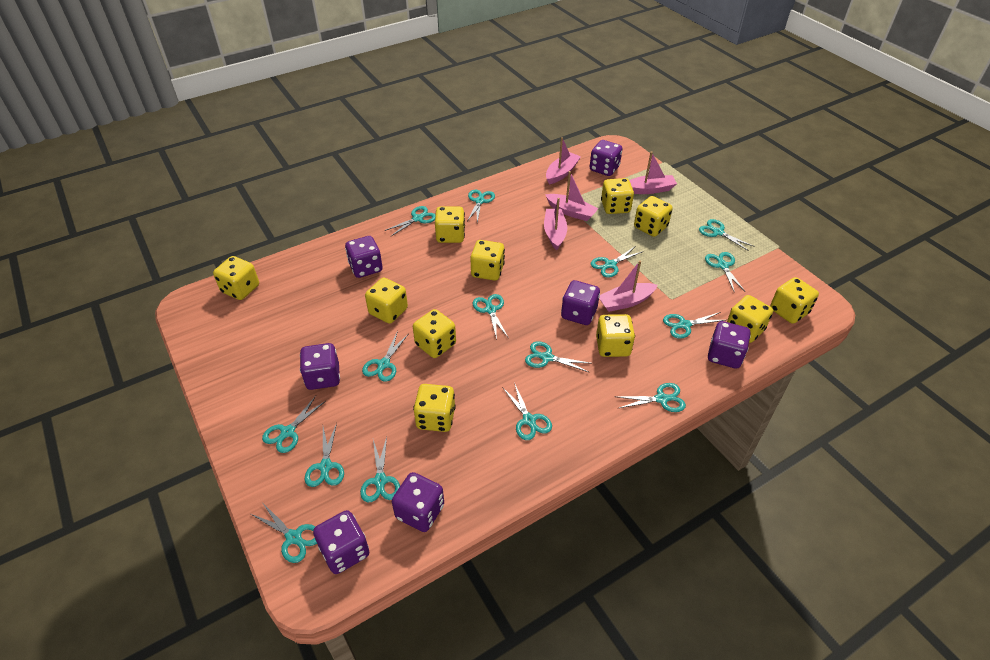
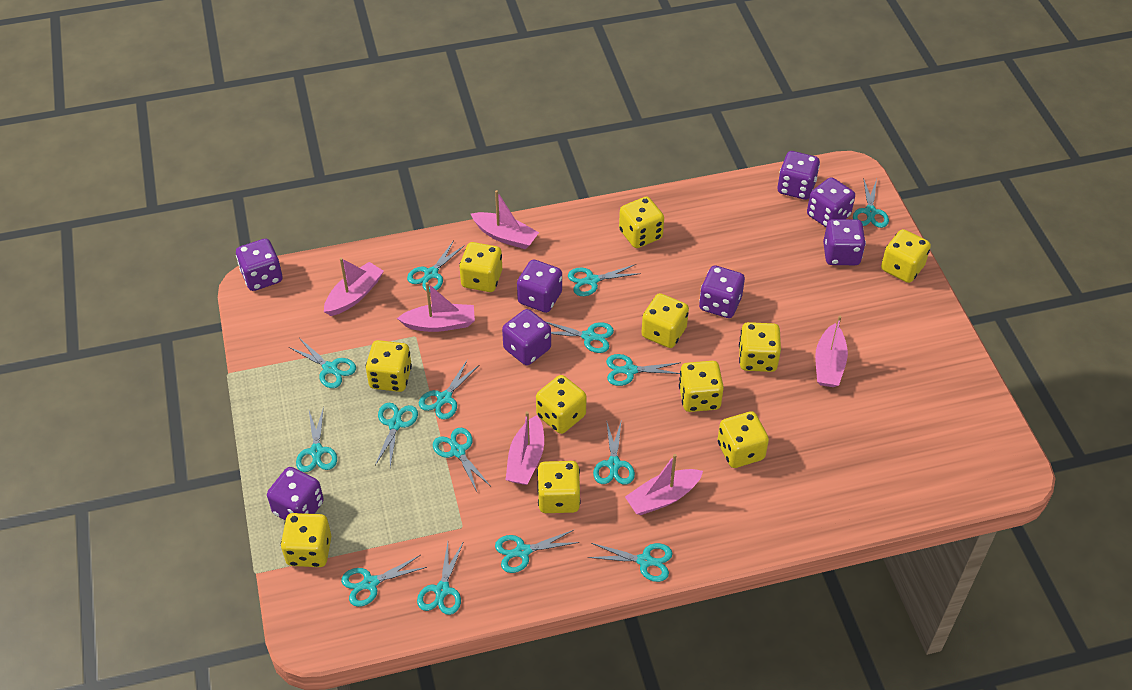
pink boat: 5 -> 6
purple dice: 7 -> 8

